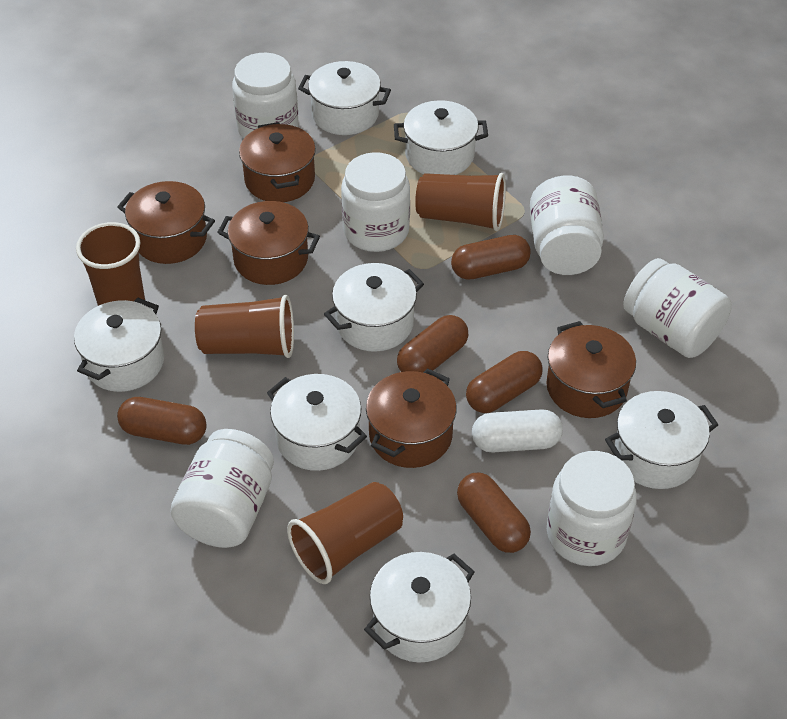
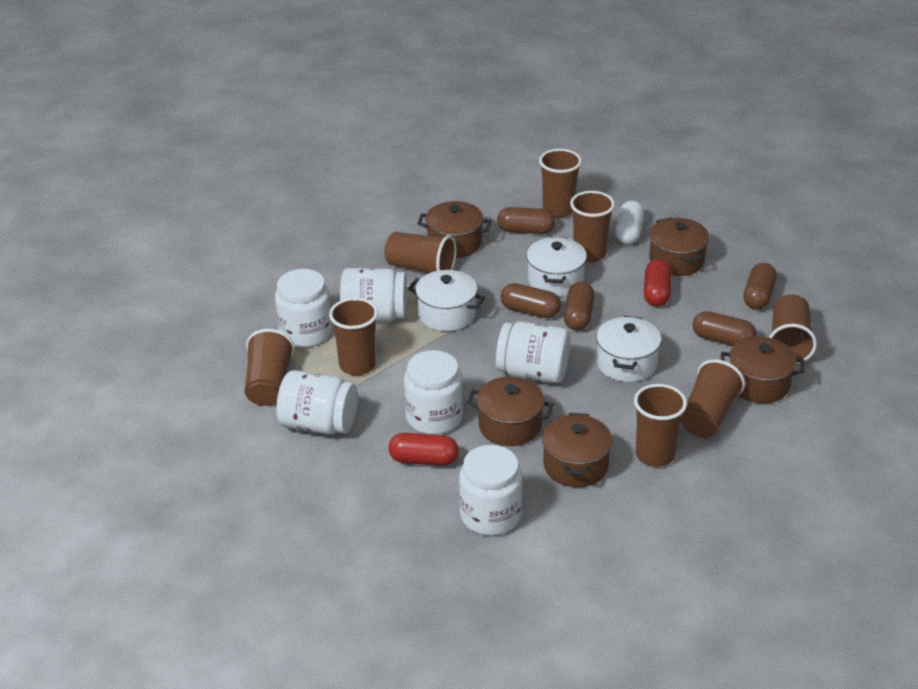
brown cup: 4 -> 8
red capsule: 0 -> 2
white pot: 7 -> 3

